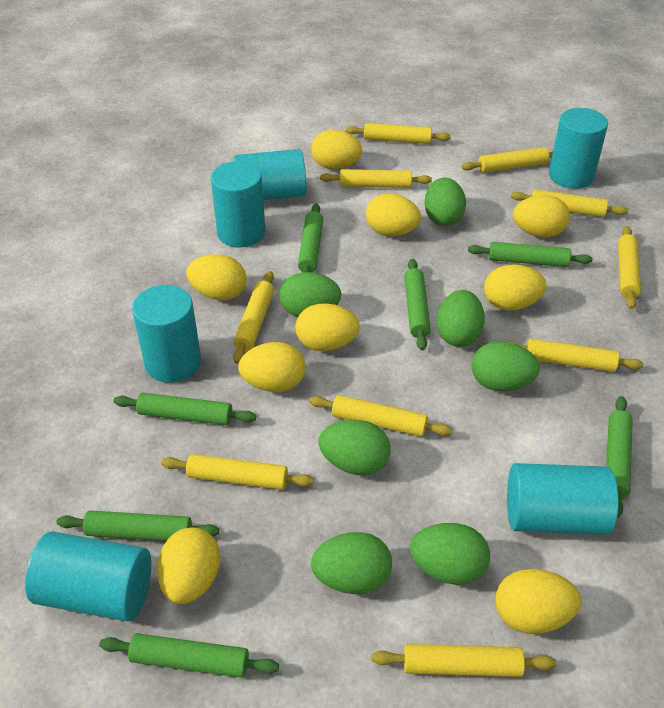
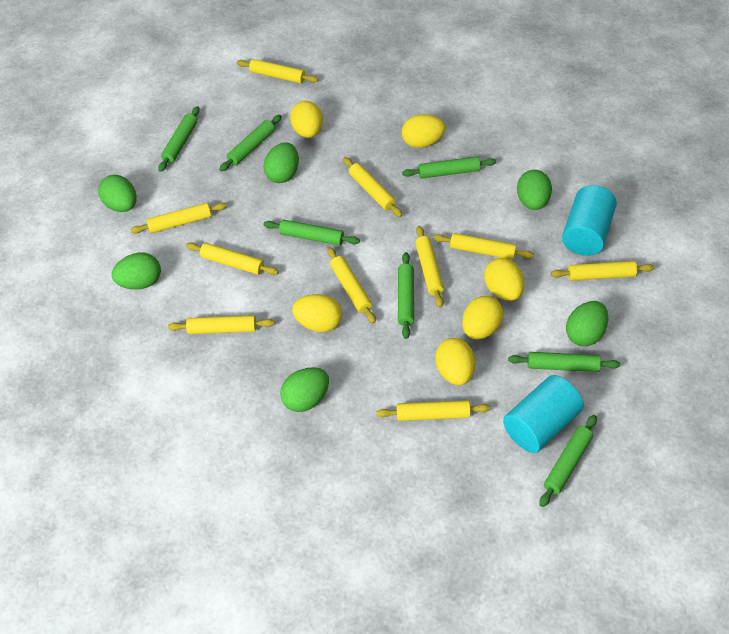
green egg: 7 -> 6
turquoise cylinder: 6 -> 2
yellow egg: 9 -> 6

